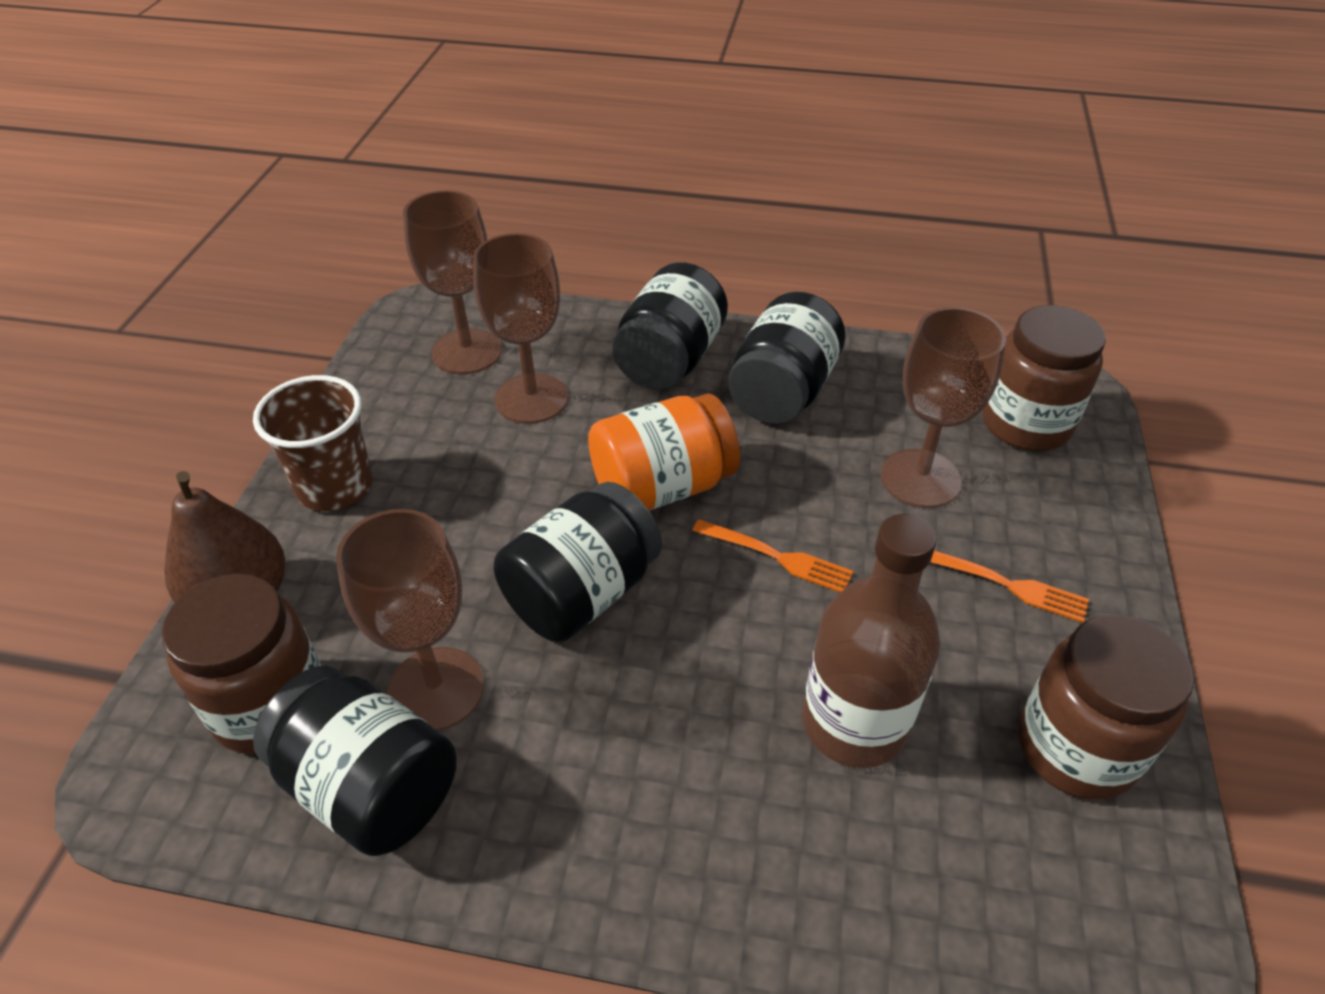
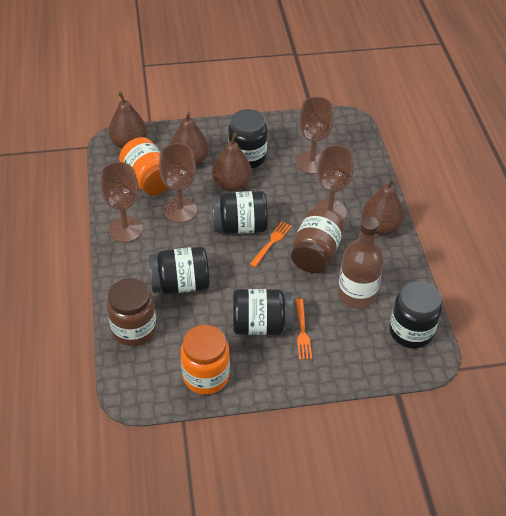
black jar: 4 -> 5
brown cup: 1 -> 0
brown jar: 3 -> 2
brown pear: 1 -> 4
orange jar: 1 -> 2

